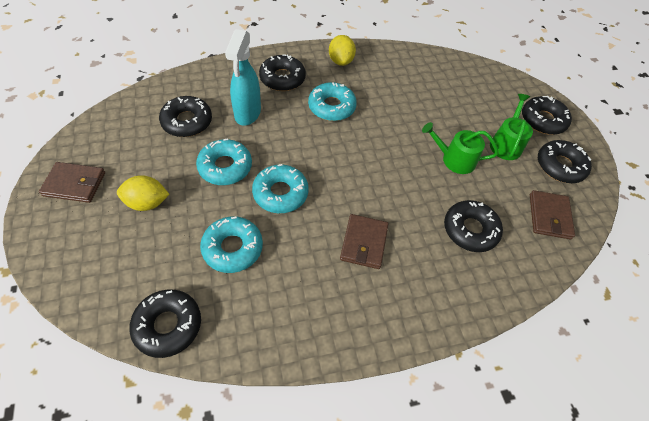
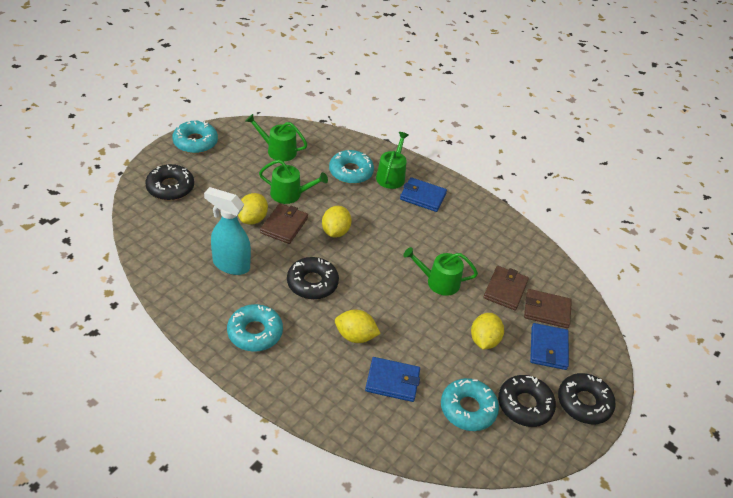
black donut: 6 -> 4
blue wallet: 0 -> 3
green watering can: 2 -> 4
yellow lemon: 2 -> 4

